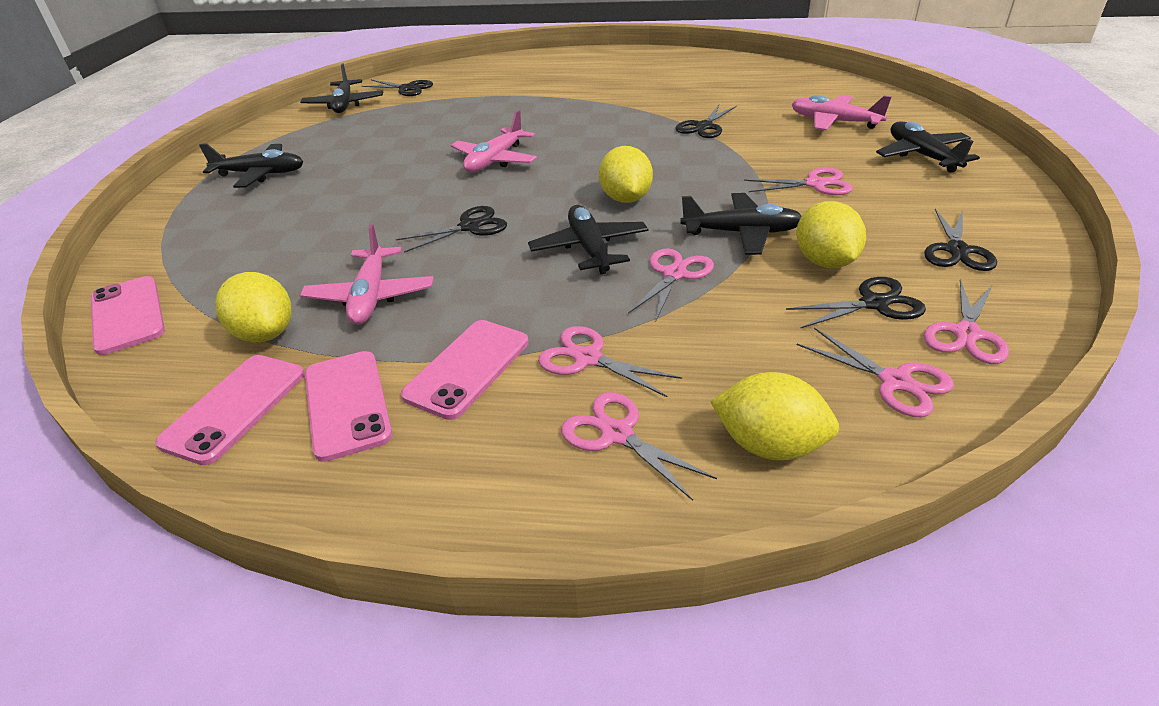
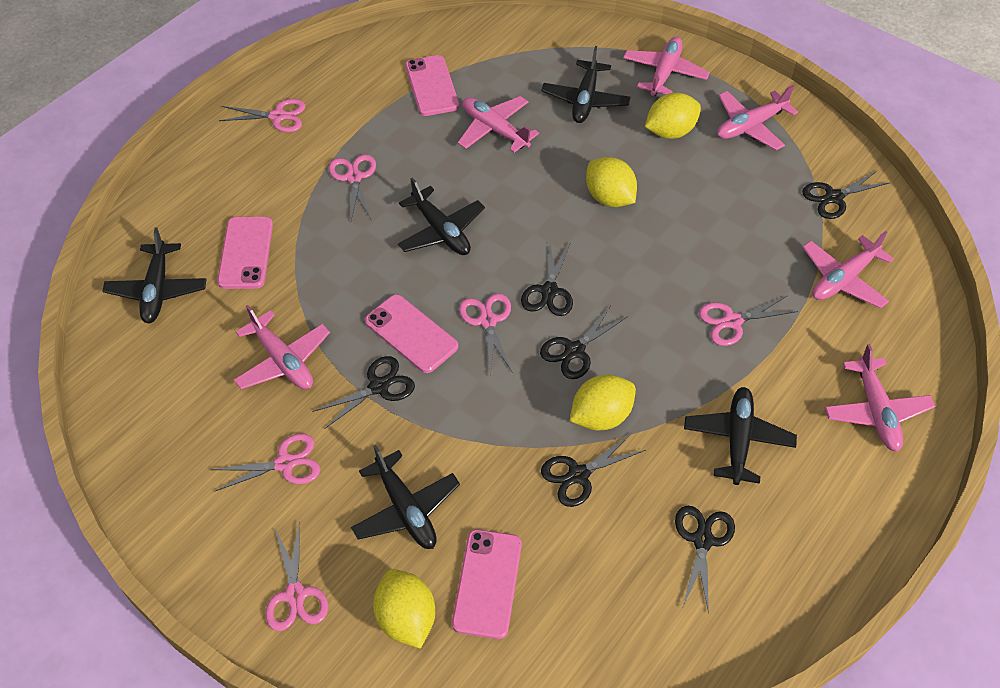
black scissors: 5 -> 6
pink plane: 3 -> 6

